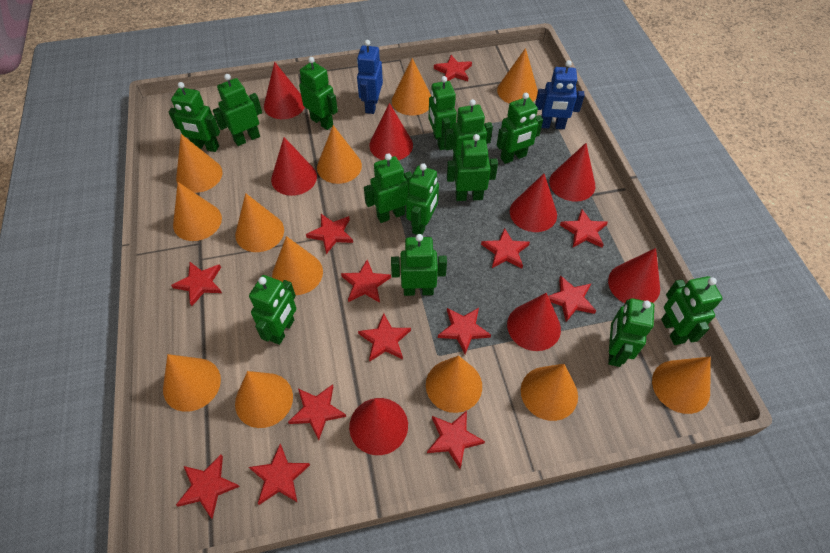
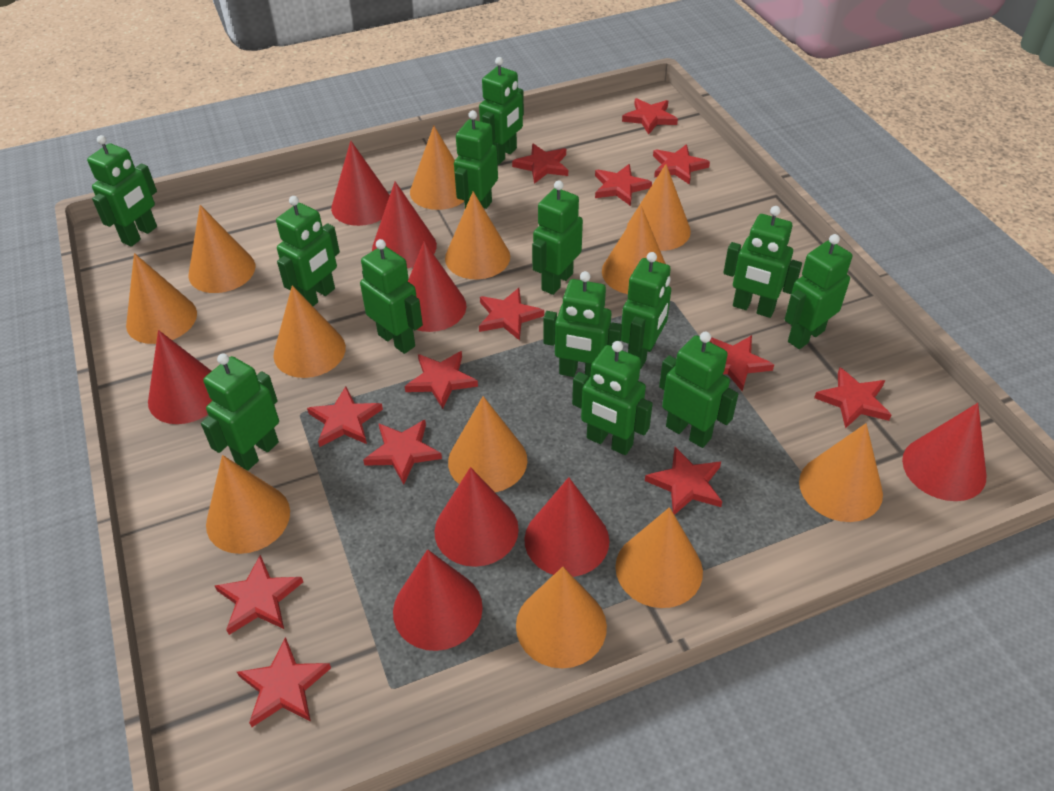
blue robot: 2 -> 0

